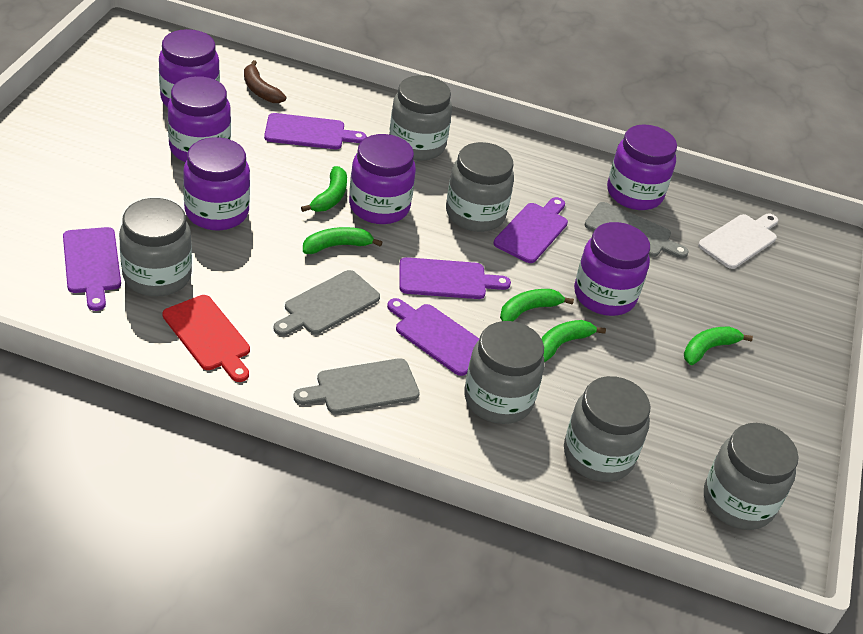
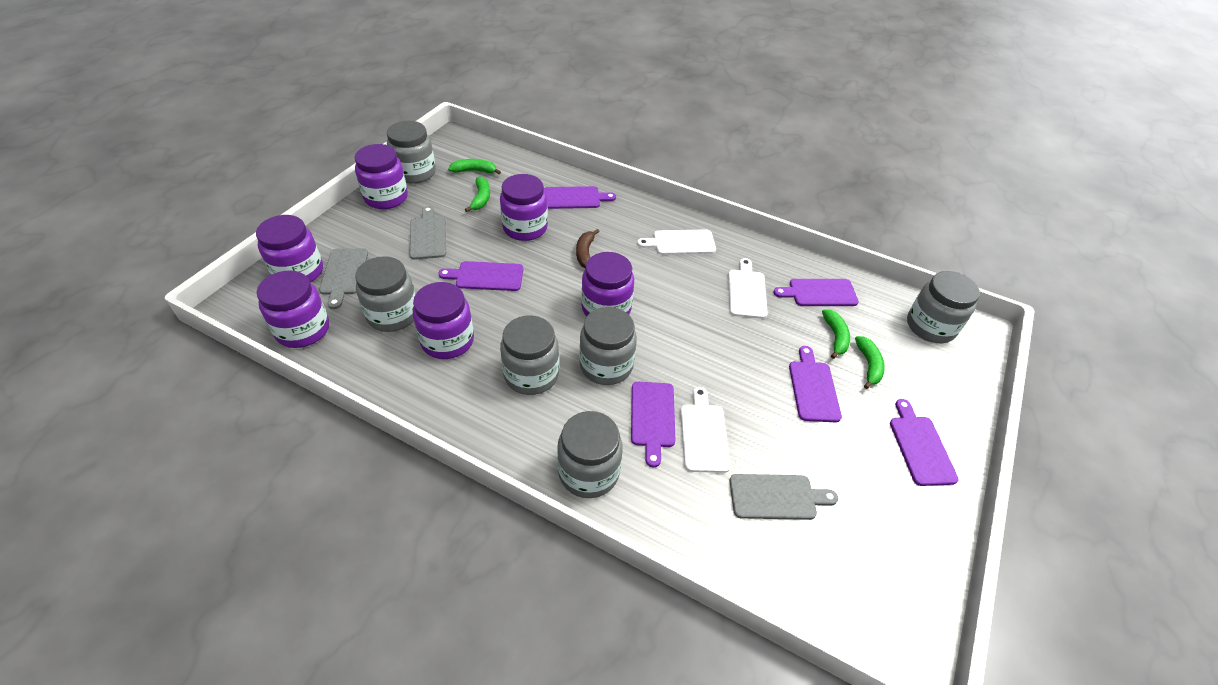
green banana: 5 -> 4
purple cutting board: 5 -> 6
red cutting board: 1 -> 0
white cutting board: 1 -> 3

